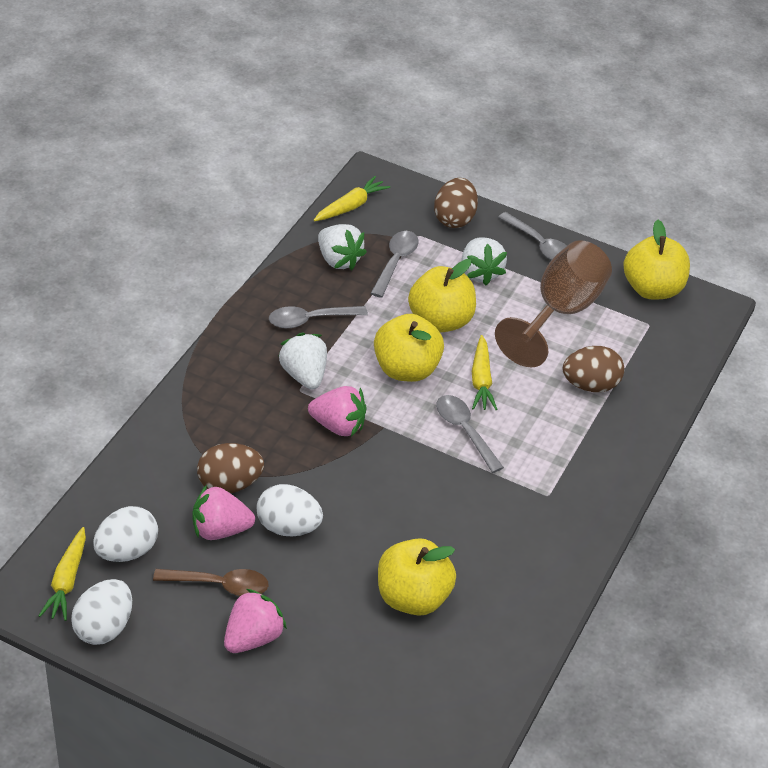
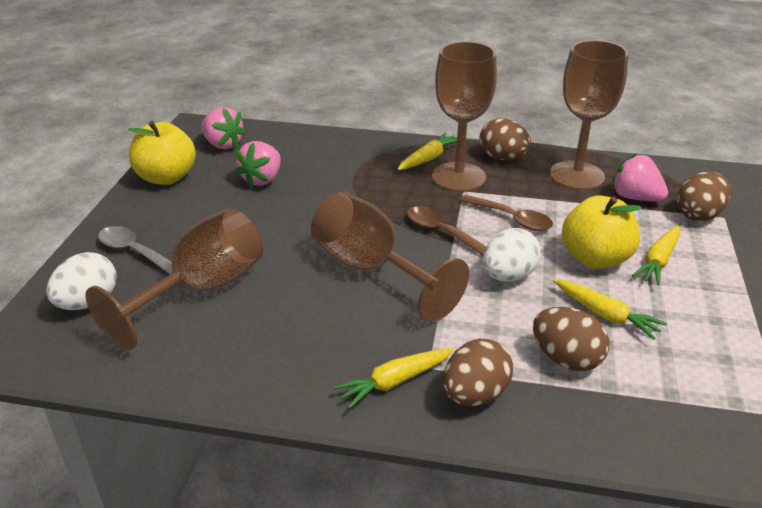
brown egg: 3 -> 4
brown goblet: 1 -> 4
brown spoon: 1 -> 2
grey spoon: 4 -> 1
white egg: 3 -> 2
white strawberry: 3 -> 0
yellow apple: 4 -> 2
yellow carrot: 3 -> 4

